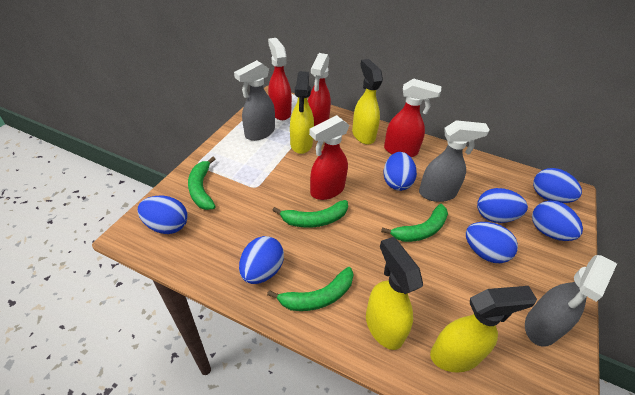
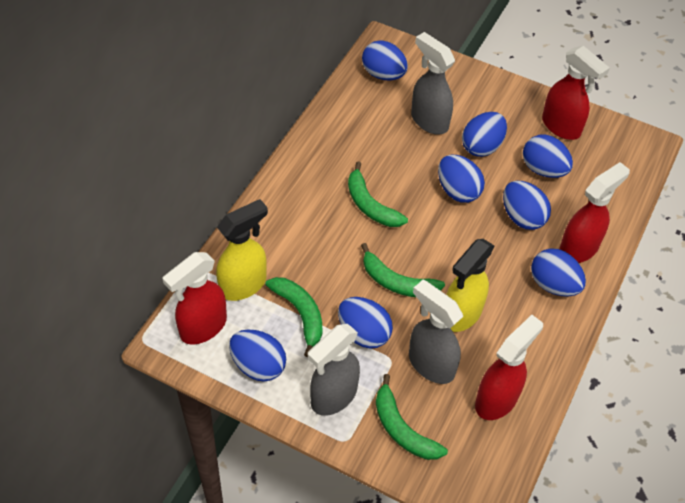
blue egg: 7 -> 8
yellow spray bottle: 4 -> 2

